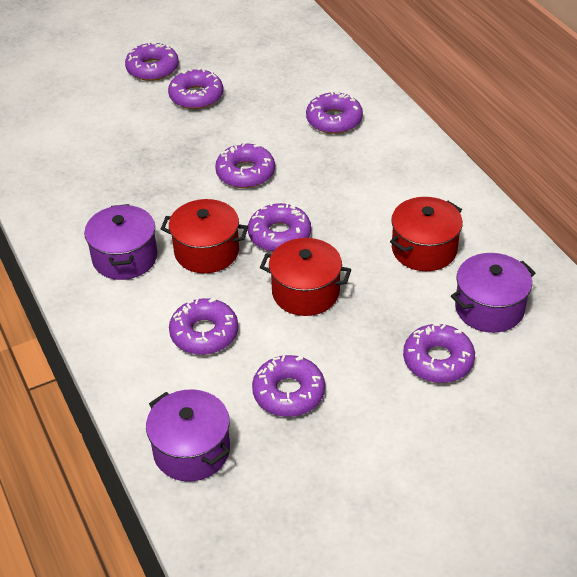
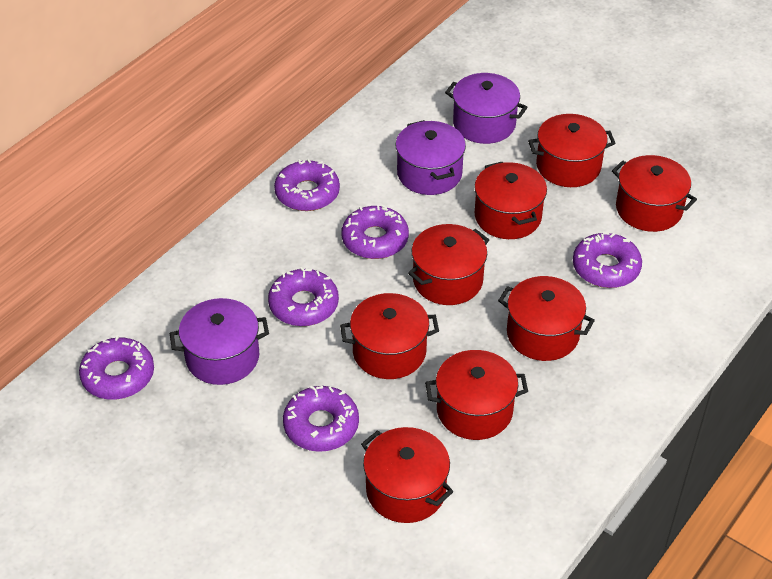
purple donut: 8 -> 6
red pot: 3 -> 8

